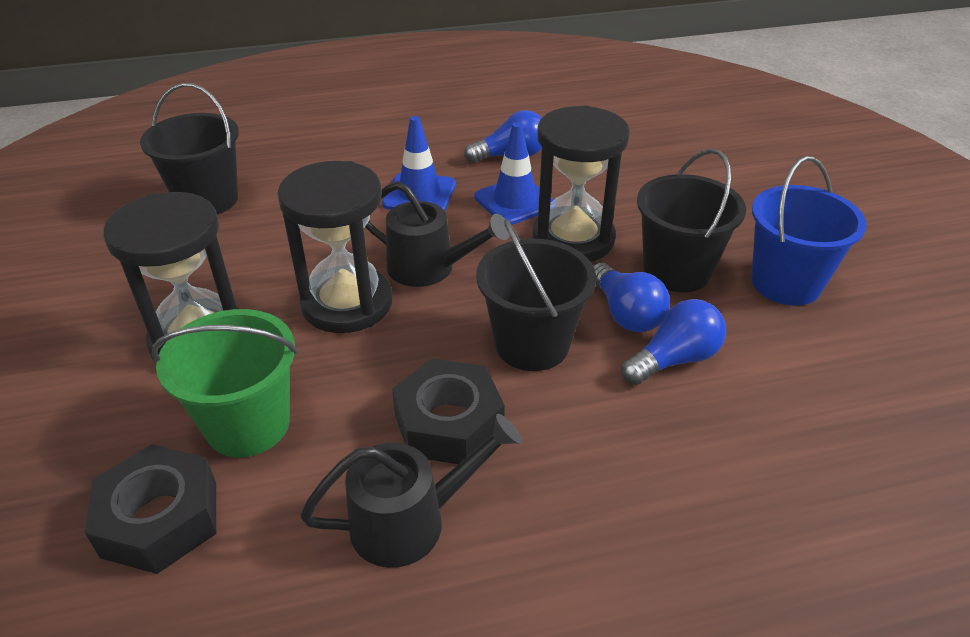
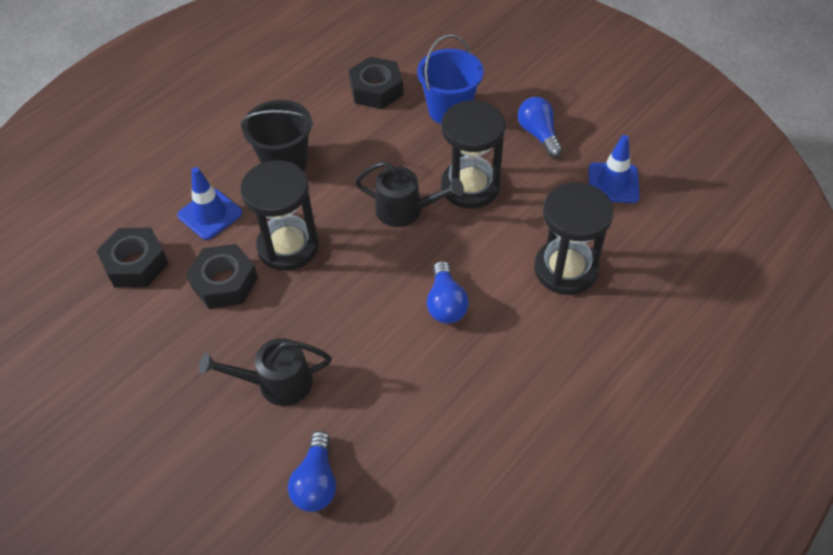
black bucket: 3 -> 1
black nut: 2 -> 3
green bucket: 1 -> 0

